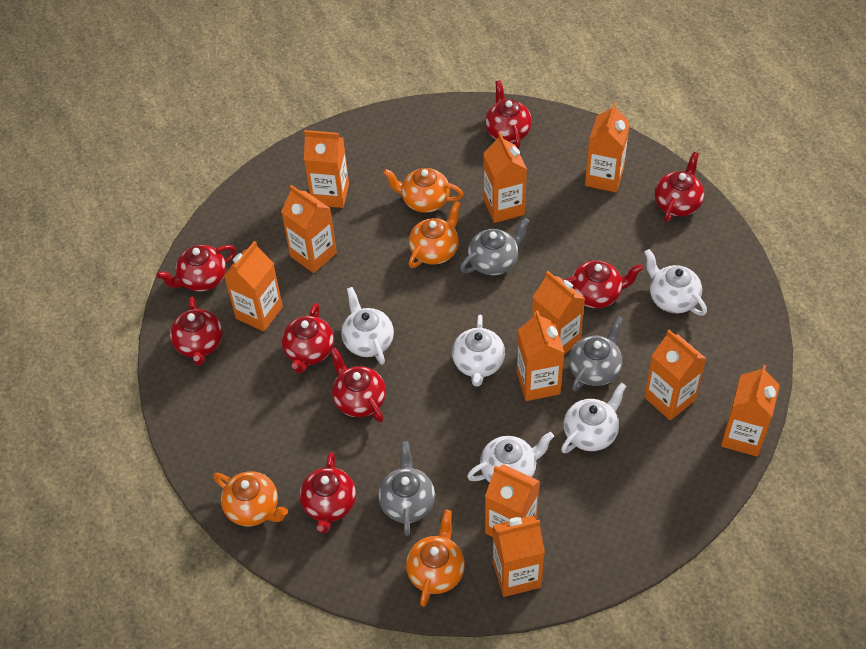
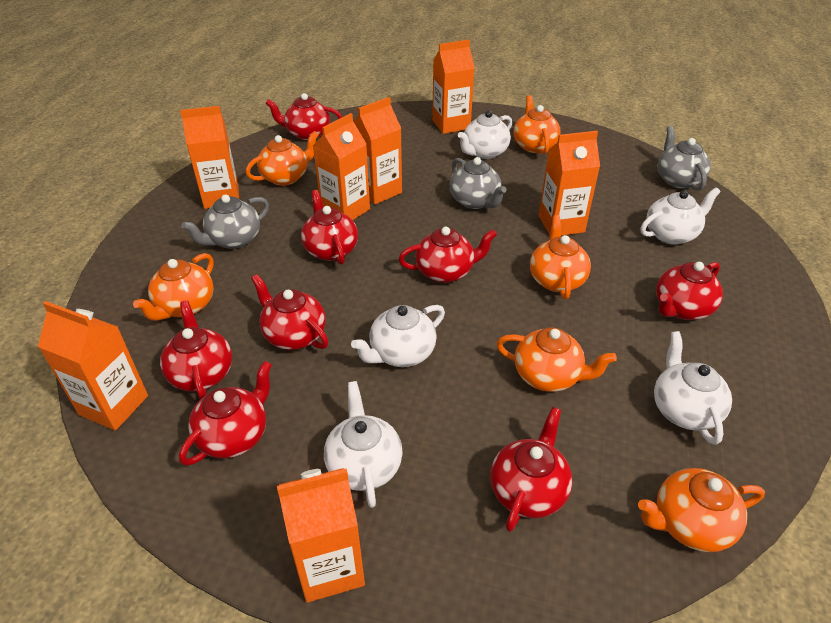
orange carton: 11 -> 7
orange teapot: 4 -> 6

